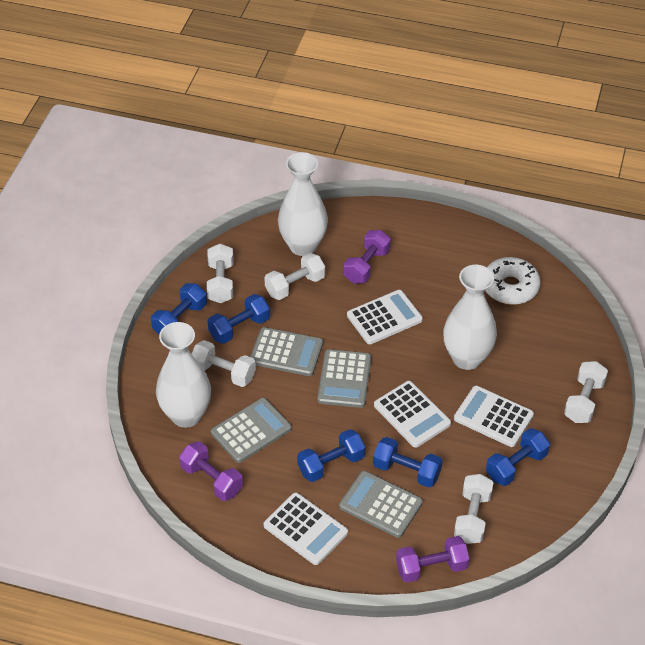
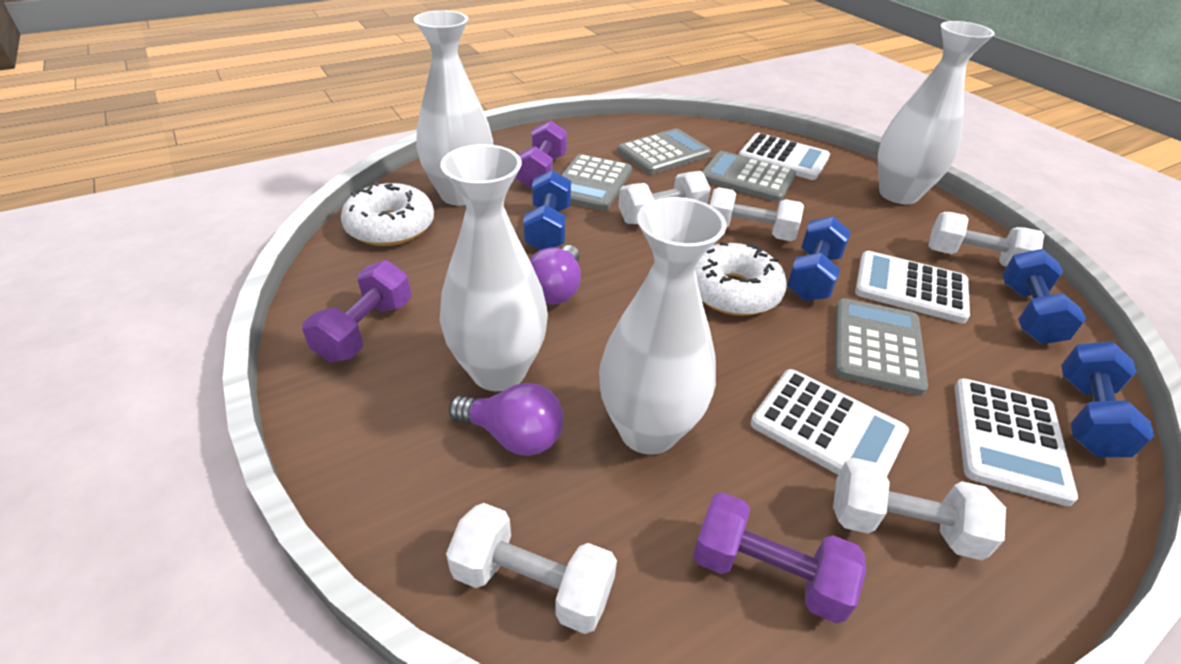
blue dumbbell: 5 -> 4
purple light bulb: 0 -> 2
white donut: 1 -> 2
white vase: 3 -> 4

